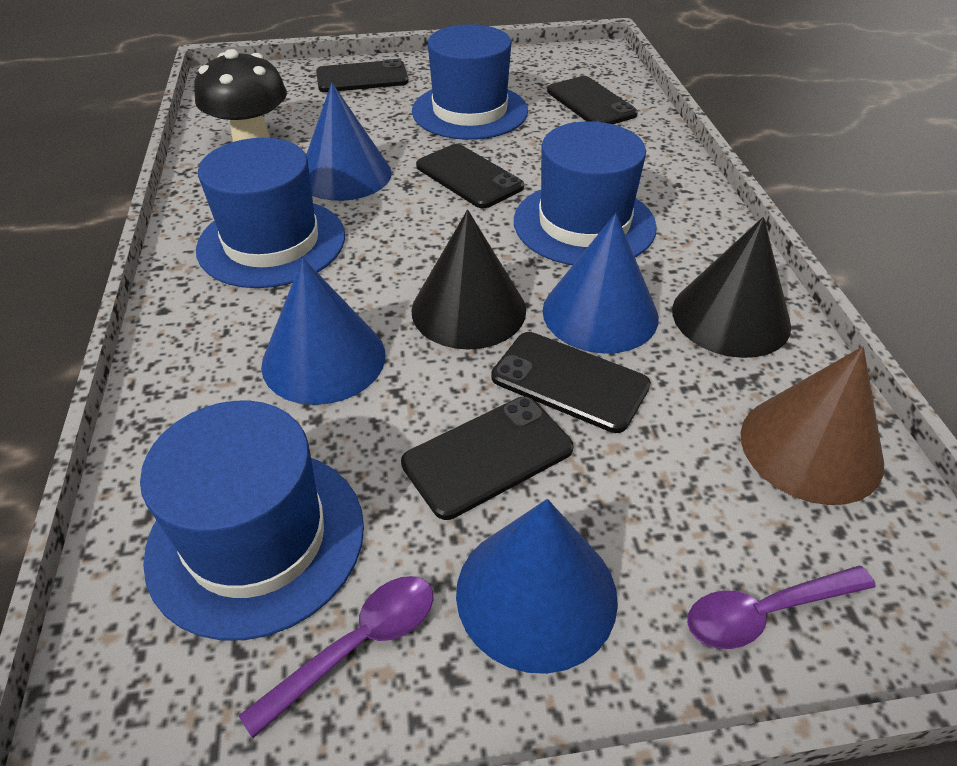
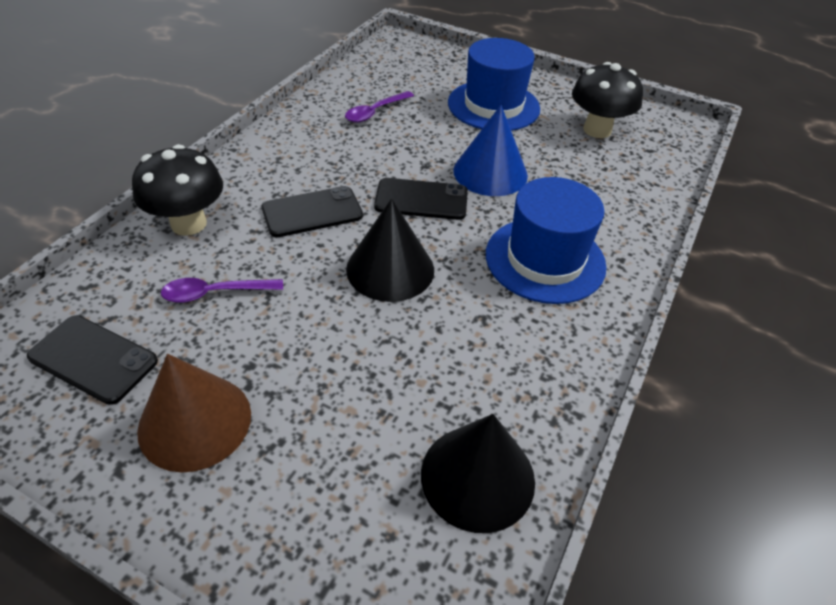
black mushroom: 1 -> 2
black phone: 5 -> 3
blue cone: 4 -> 1
blue hat: 4 -> 2

